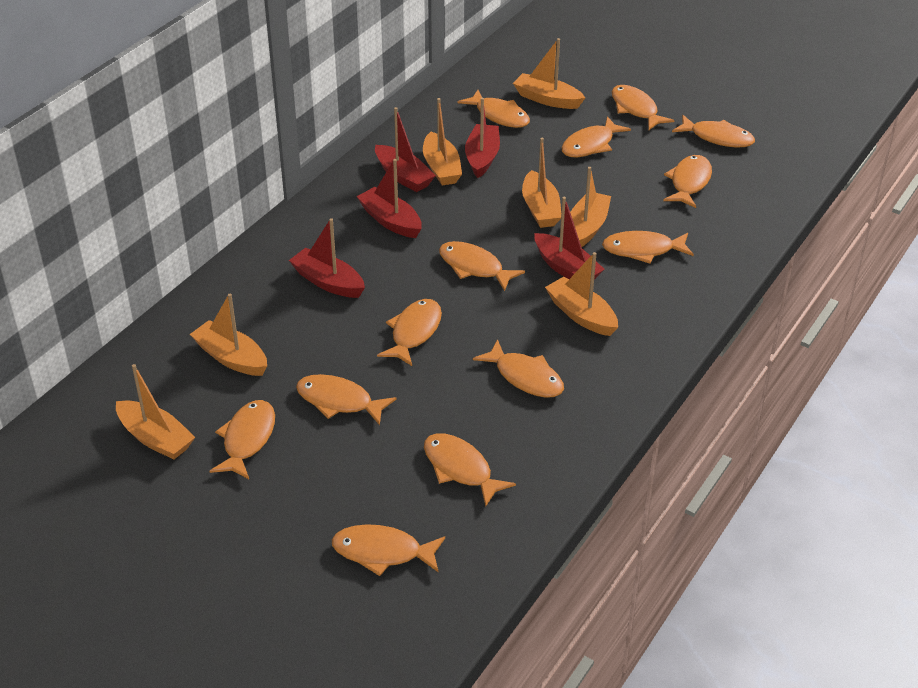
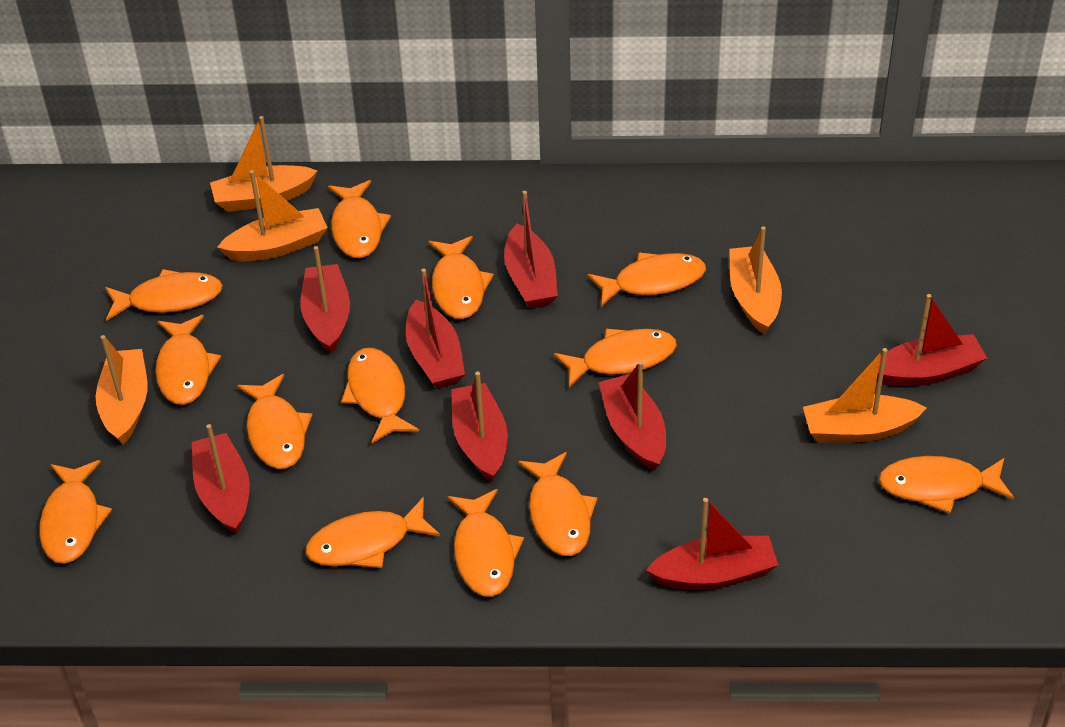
orange boat: 7 -> 5
red boat: 5 -> 8

